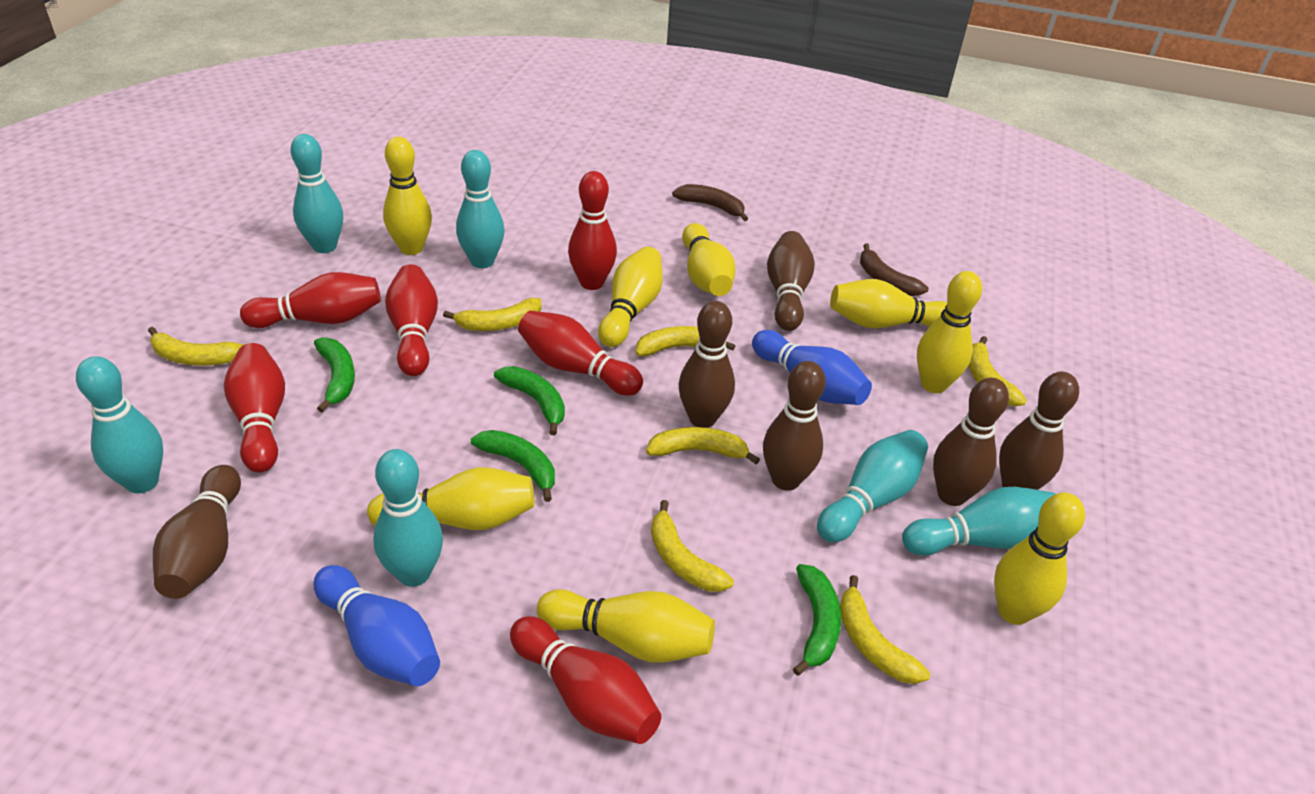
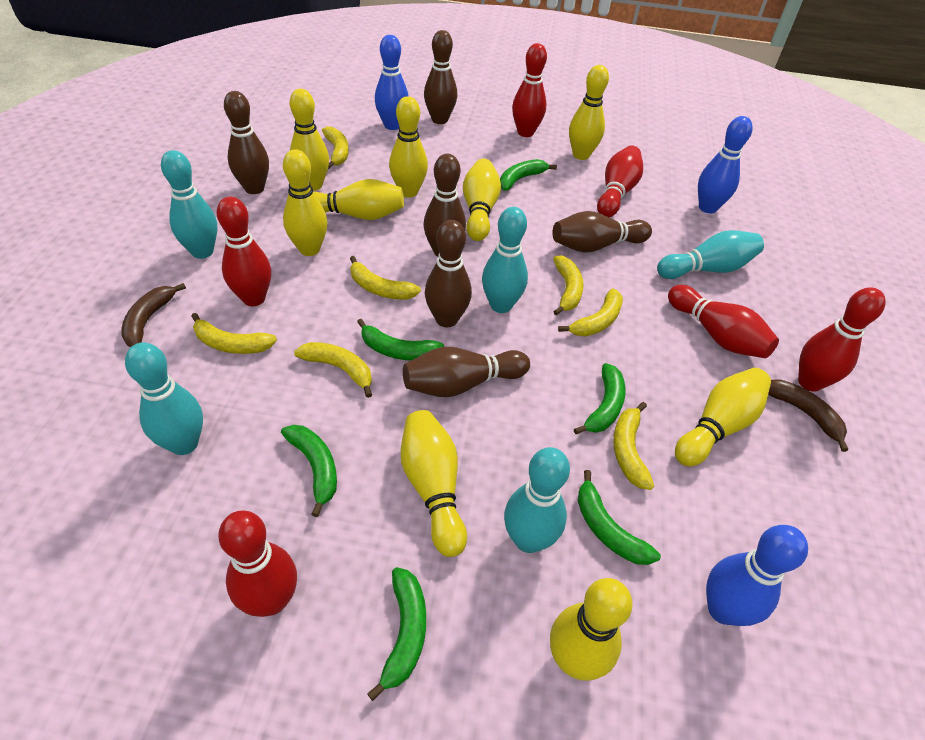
blue bowling pin: 2 -> 3
green banana: 4 -> 6
turquoise bowling pin: 6 -> 5
yellow bowling pin: 8 -> 9

